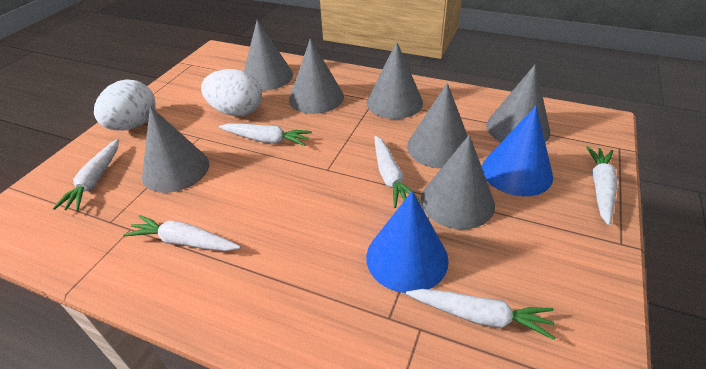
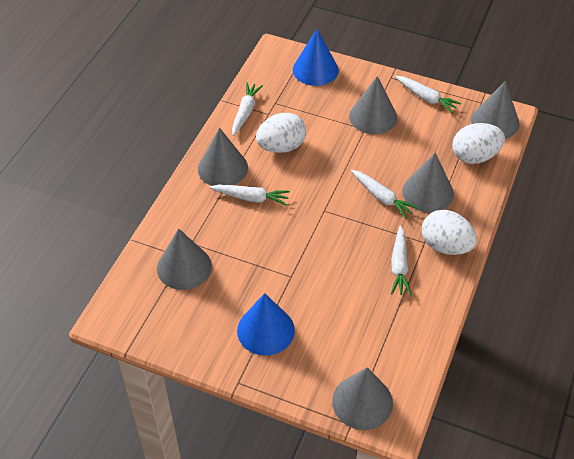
grey cone: 7 -> 6
white carrot: 6 -> 5
white egg: 2 -> 3

